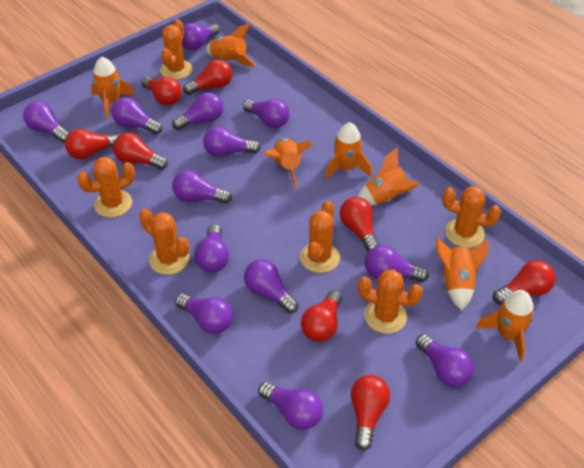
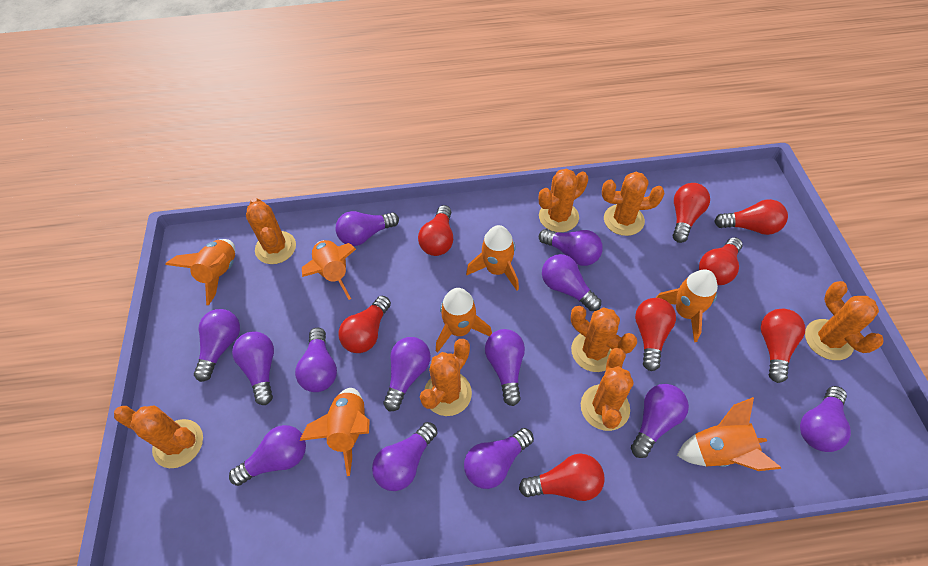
orange cactus: 6 -> 8

